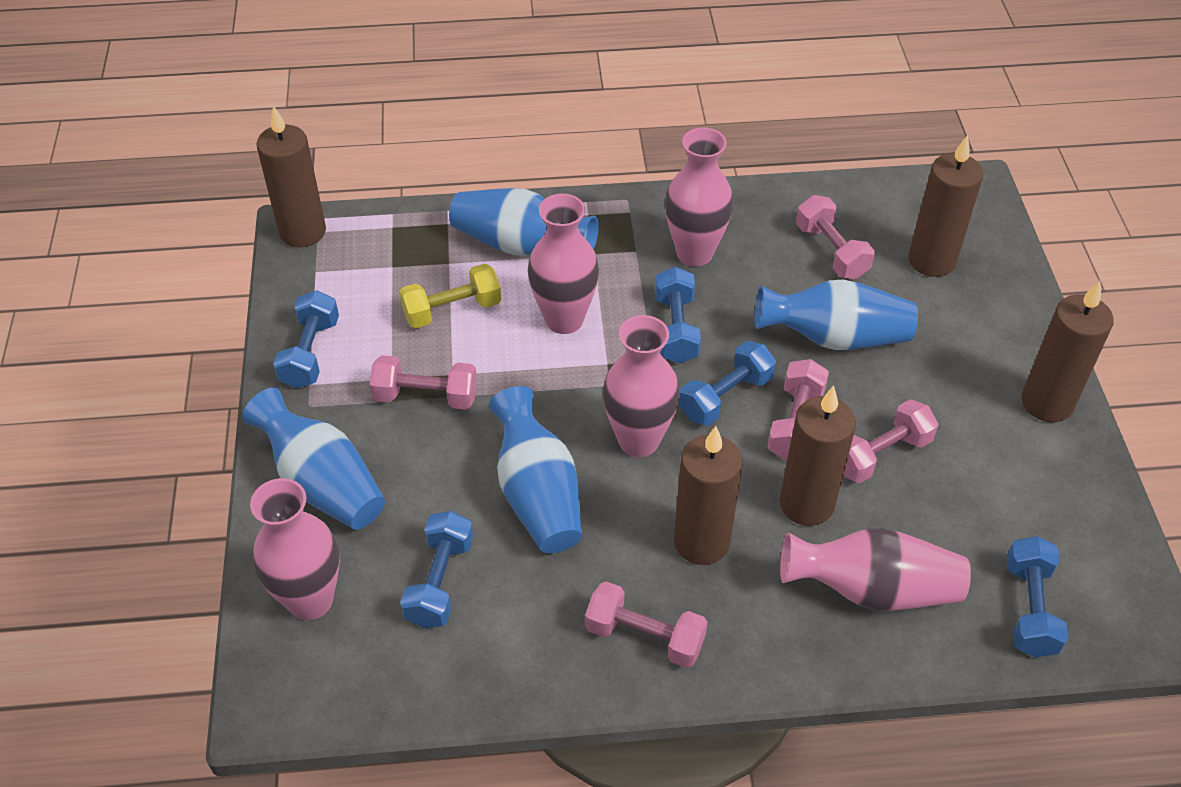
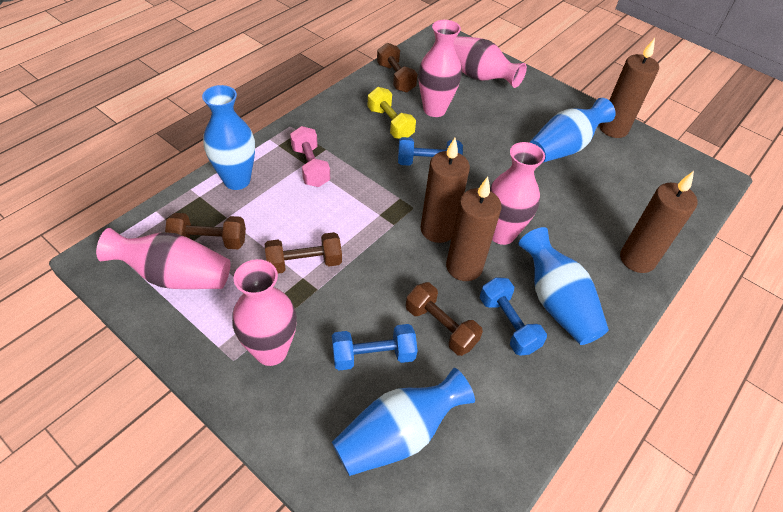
blue dumbbell: 5 -> 3
brown candle: 5 -> 4
brown dumbbell: 0 -> 4
pink dumbbell: 5 -> 1

